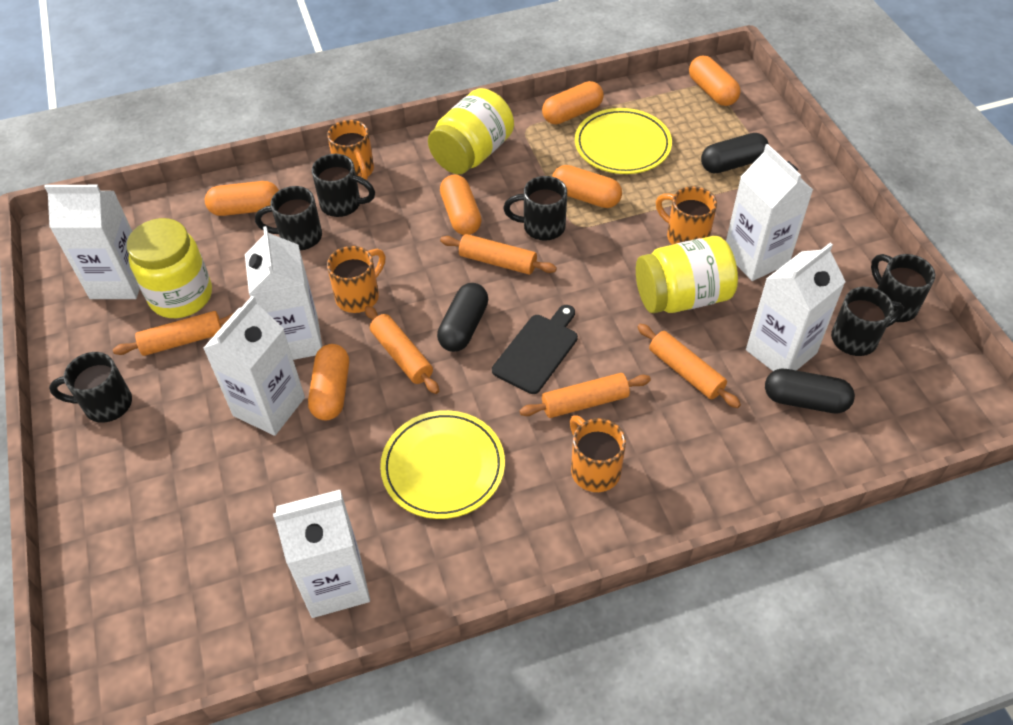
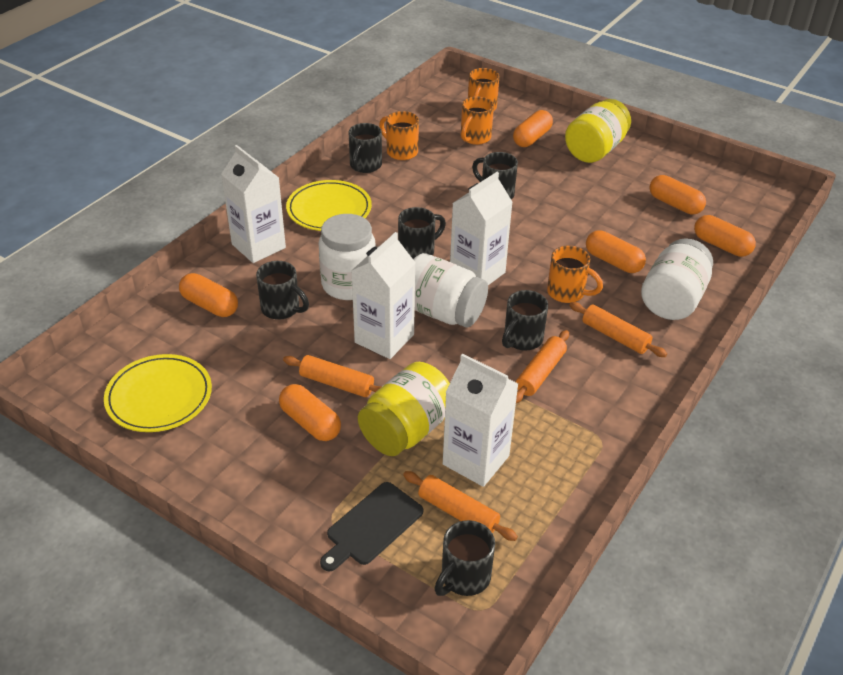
black capsule: 3 -> 0
orange rolling pin: 5 -> 4
white carton: 6 -> 4
white jar: 0 -> 3
yellow jar: 3 -> 2

